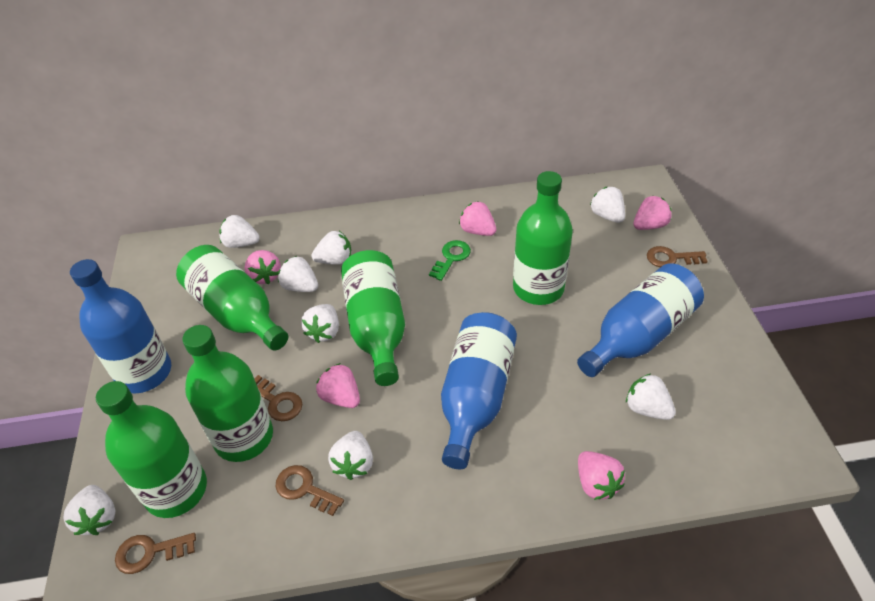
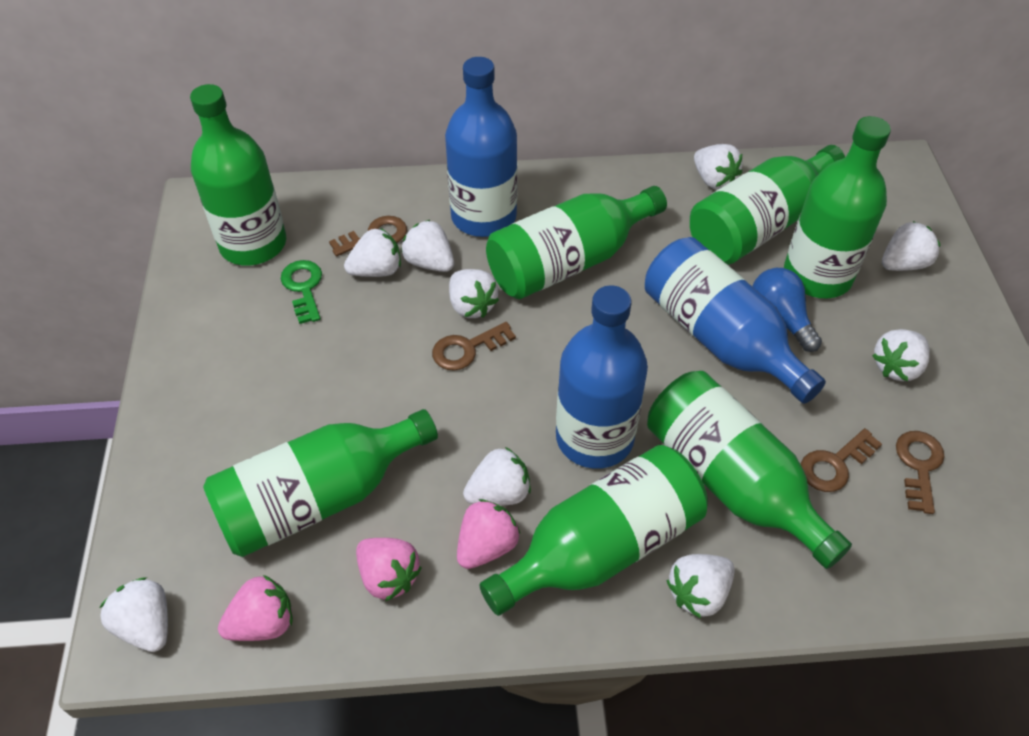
blue light bulb: 0 -> 1
green bottle: 5 -> 7
pink strawberry: 5 -> 3
white strawberry: 8 -> 9

